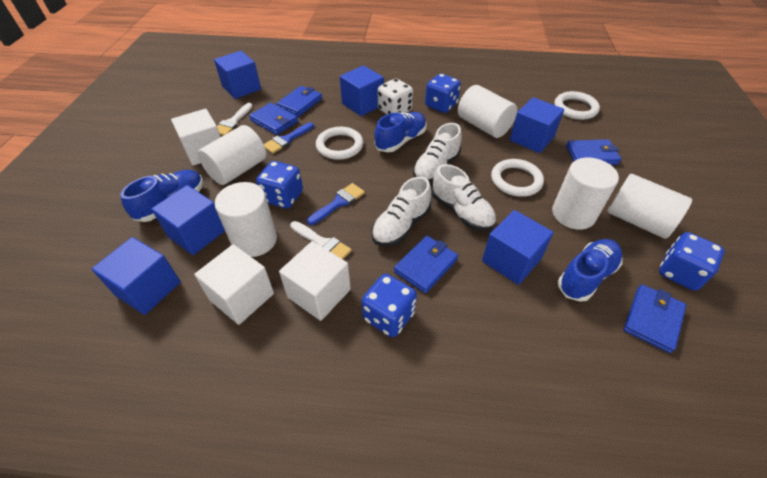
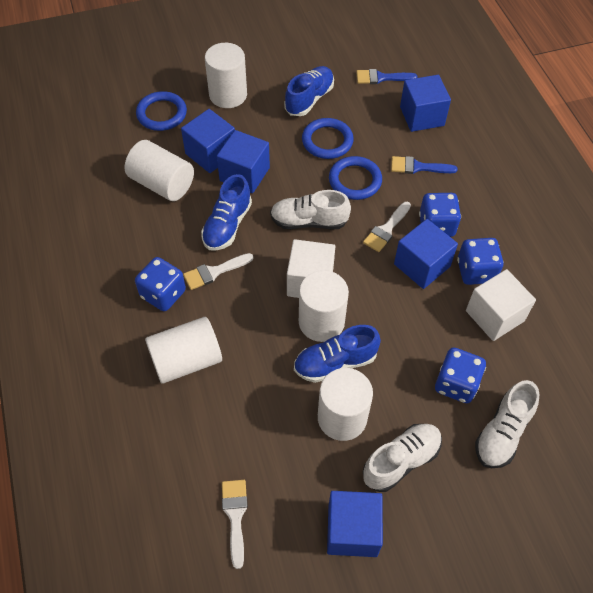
blue cube: 6 -> 5
blue ring: 0 -> 3
blue wallet: 5 -> 0
white brush: 2 -> 3
white cube: 3 -> 2
white dice: 1 -> 0
white ring: 3 -> 0

